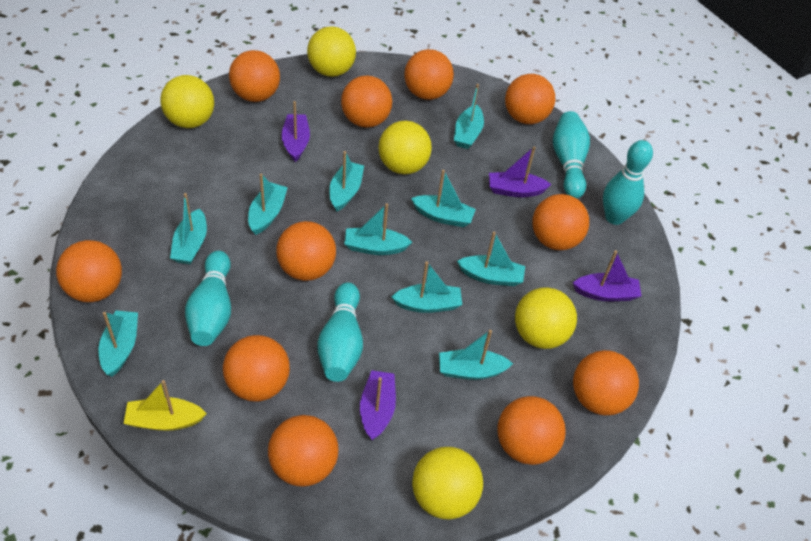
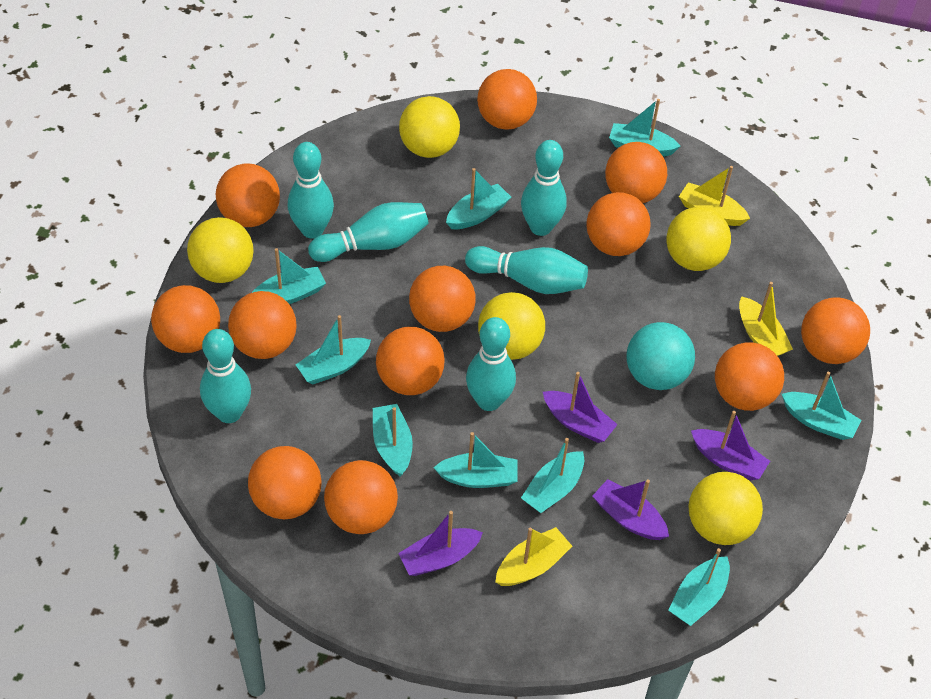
orange ball: 11 -> 12
turquoise ball: 0 -> 1
turquoise boat: 10 -> 9
turquoise bowling pin: 4 -> 6
yellow boat: 1 -> 3

